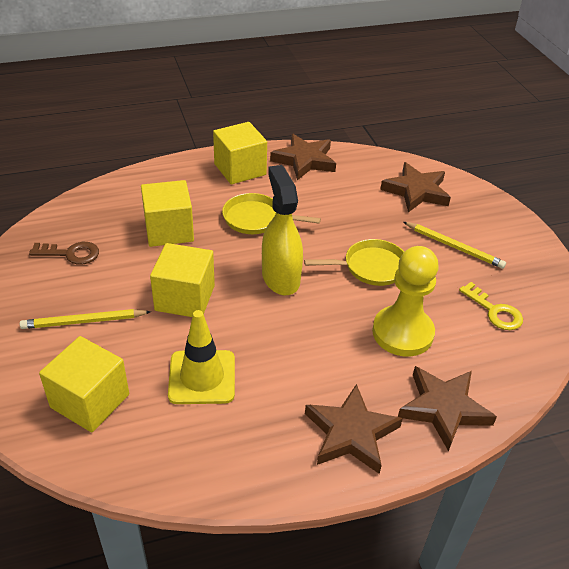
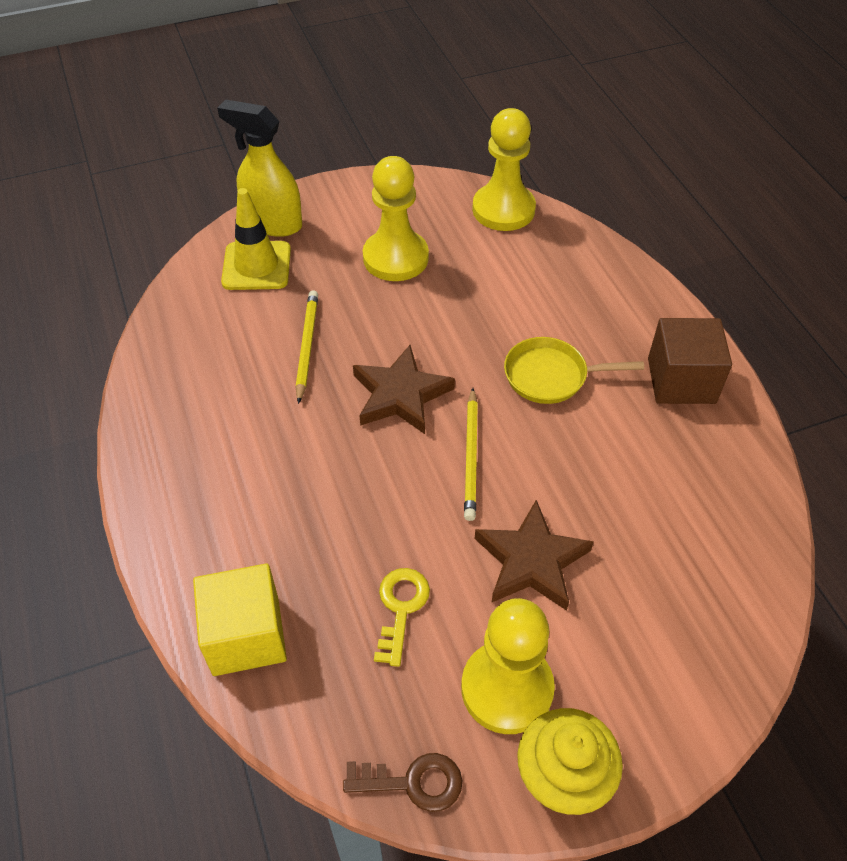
brown cube: 0 -> 1
brown star: 4 -> 2
yellow cube: 4 -> 1
yellow cupcake: 0 -> 1
yellow pan: 2 -> 1
yellow pawn: 1 -> 3

